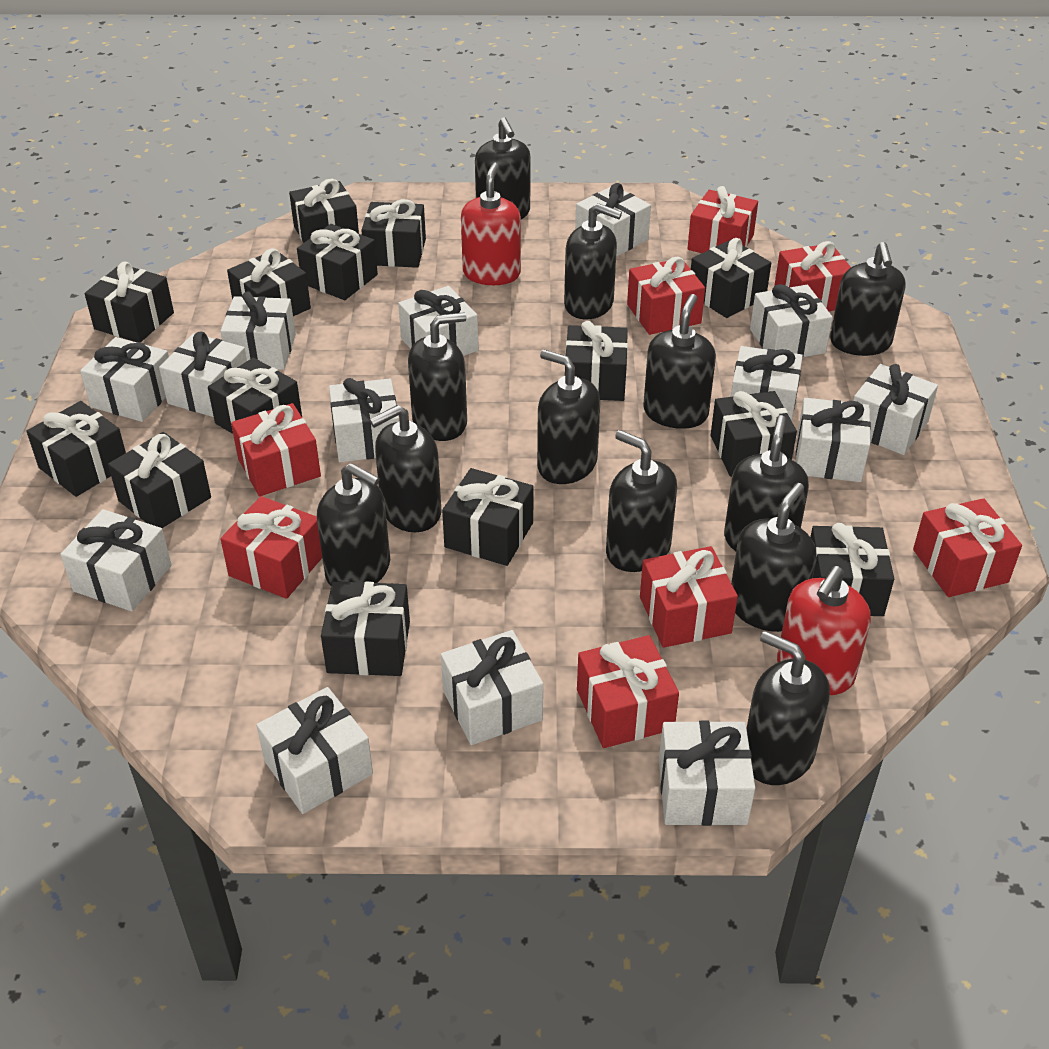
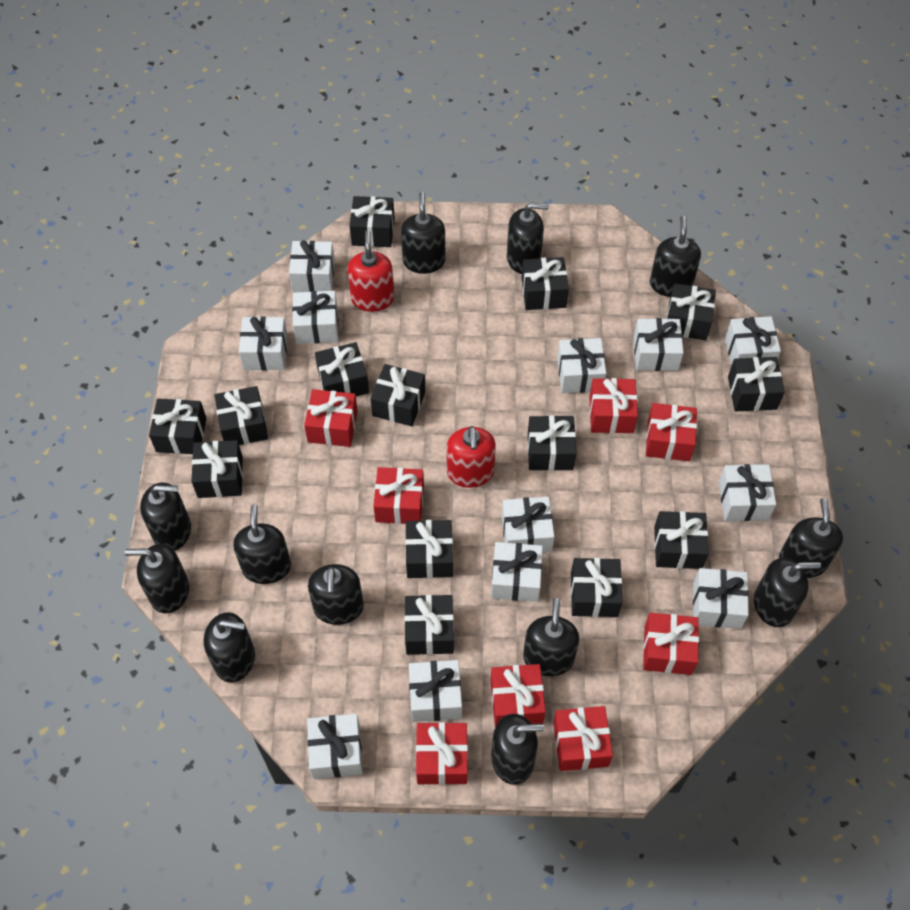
white gift: 14 -> 12

